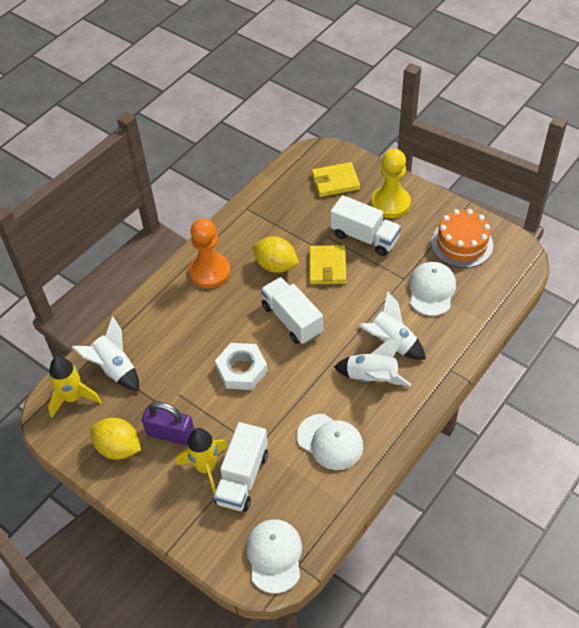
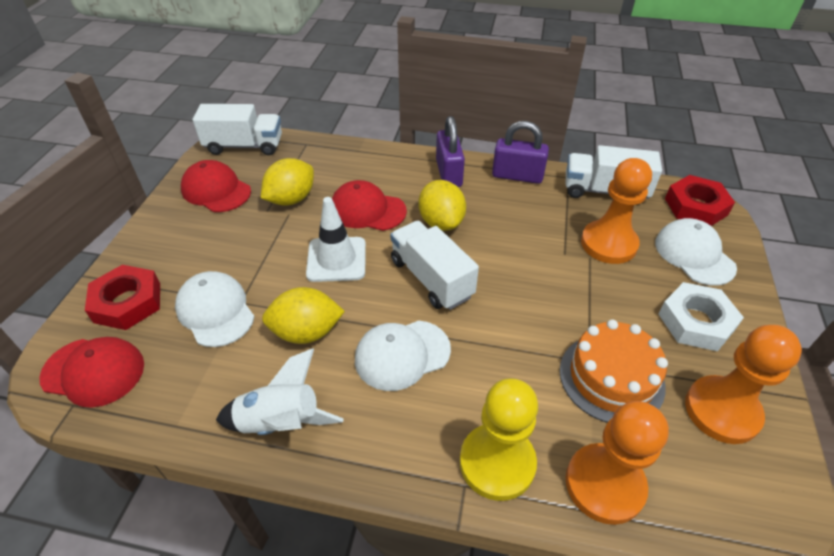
orange pawn: 1 -> 3
purple padlock: 1 -> 2
red cap: 0 -> 3
red nut: 0 -> 2
white rocket: 3 -> 1
white traffic cone: 0 -> 1
yellow lemon: 2 -> 3
yellow rocket: 2 -> 0
yellow wallet: 2 -> 0

